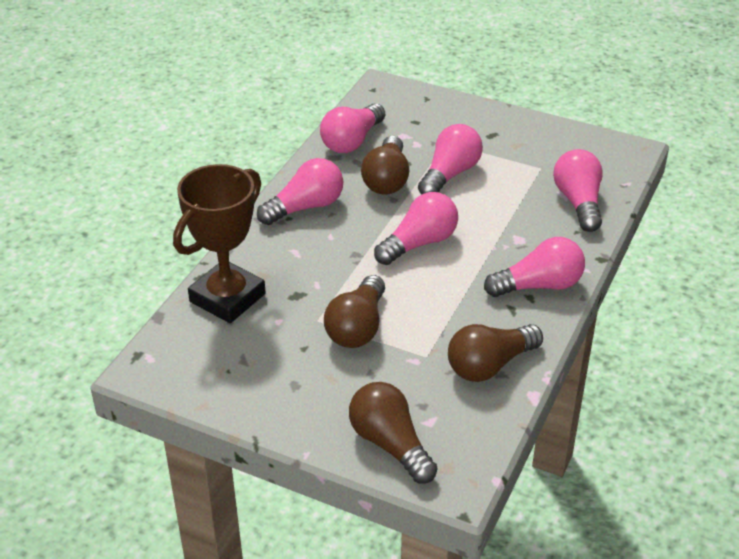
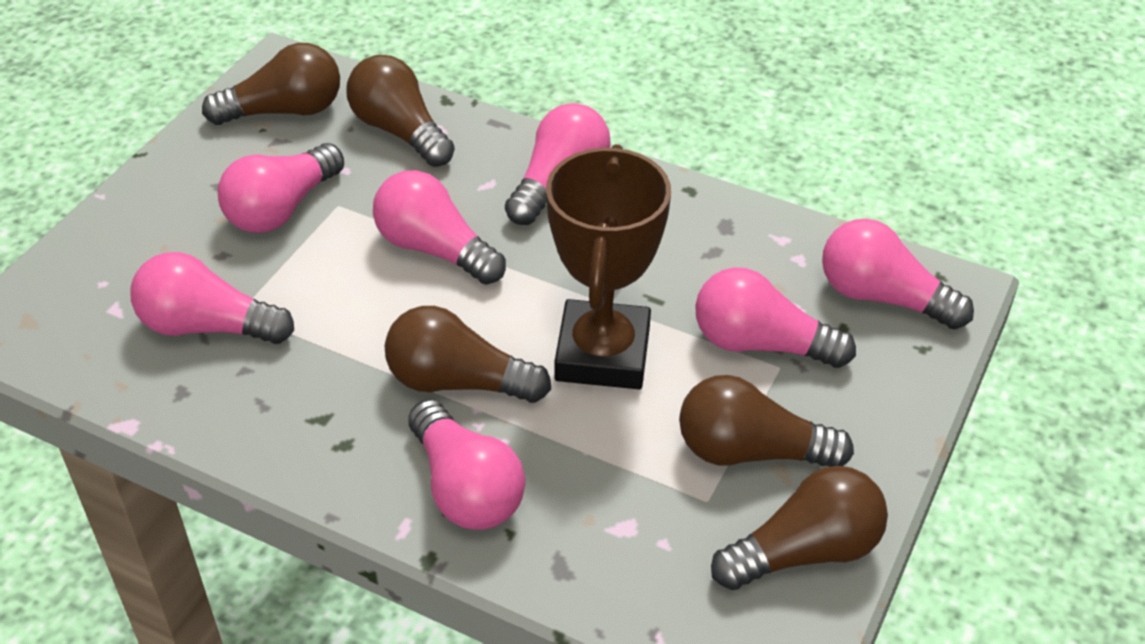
brown light bulb: 4 -> 5
pink light bulb: 6 -> 7

